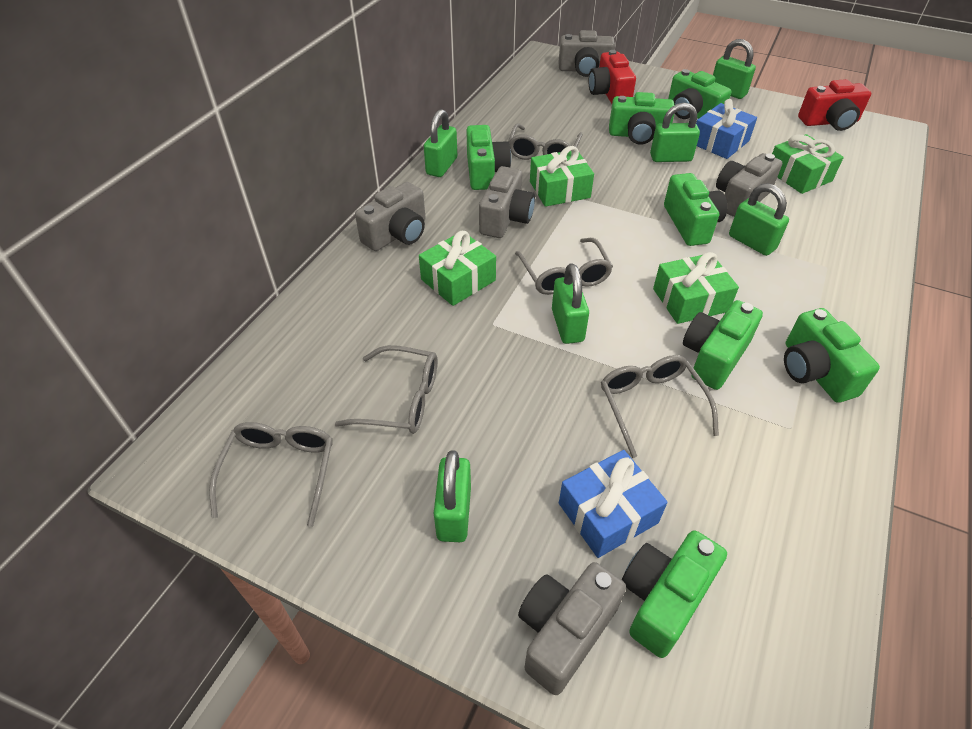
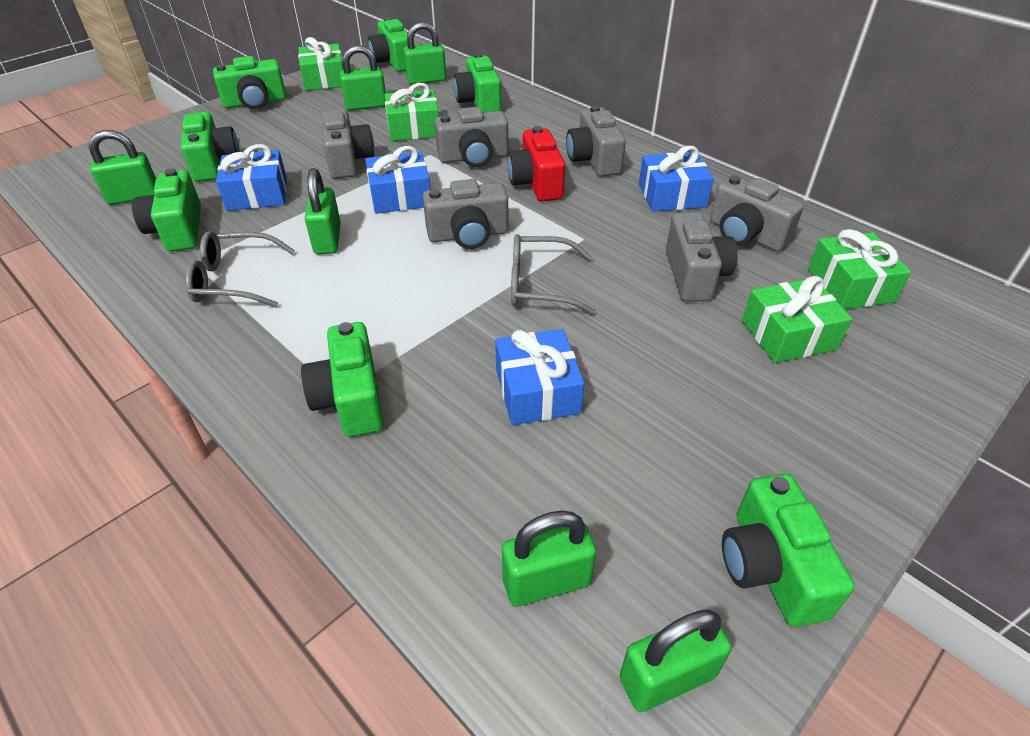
blue gift: 2 -> 4
grey camera: 5 -> 6
grey glasses: 5 -> 2
red camera: 2 -> 1

